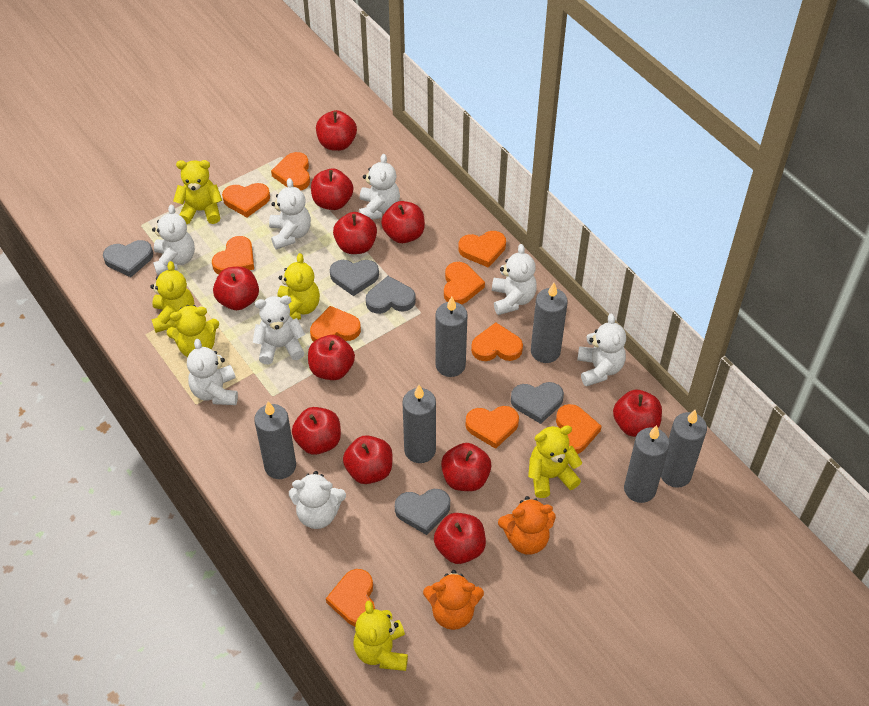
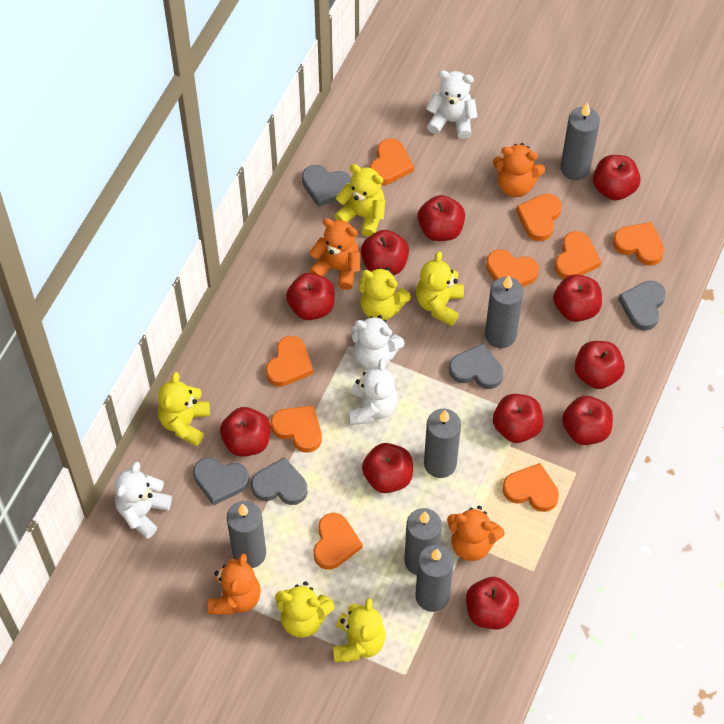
orange heart: 10 -> 9
orange teddy bear: 2 -> 4
white teddy bear: 8 -> 4

